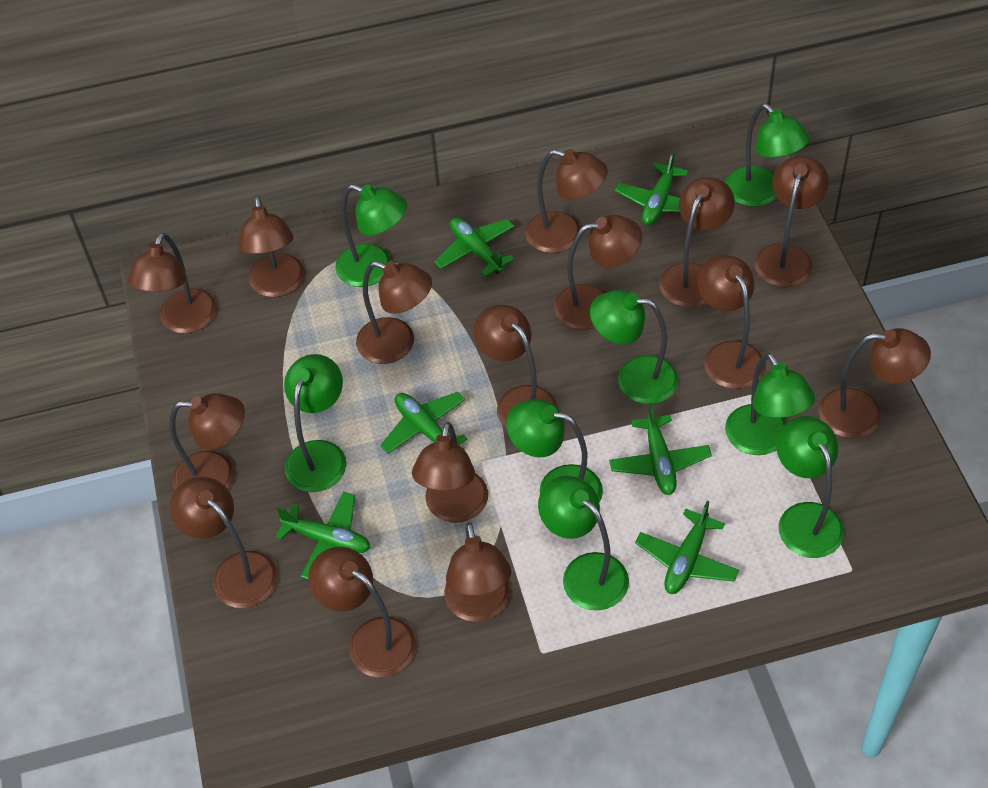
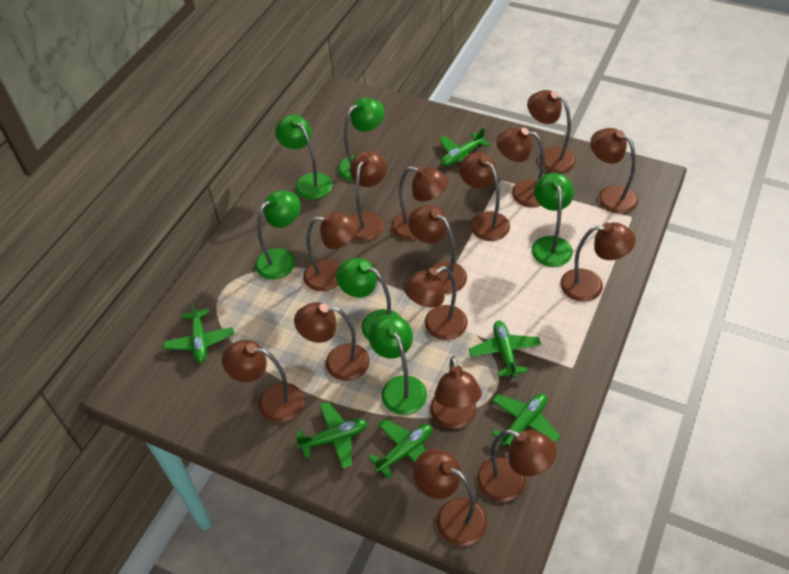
green lamp: 8 -> 6

